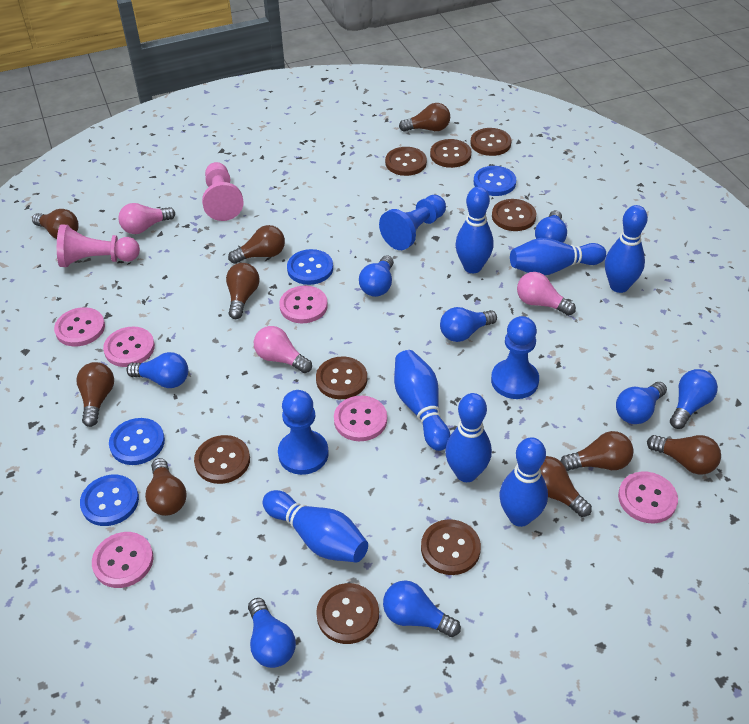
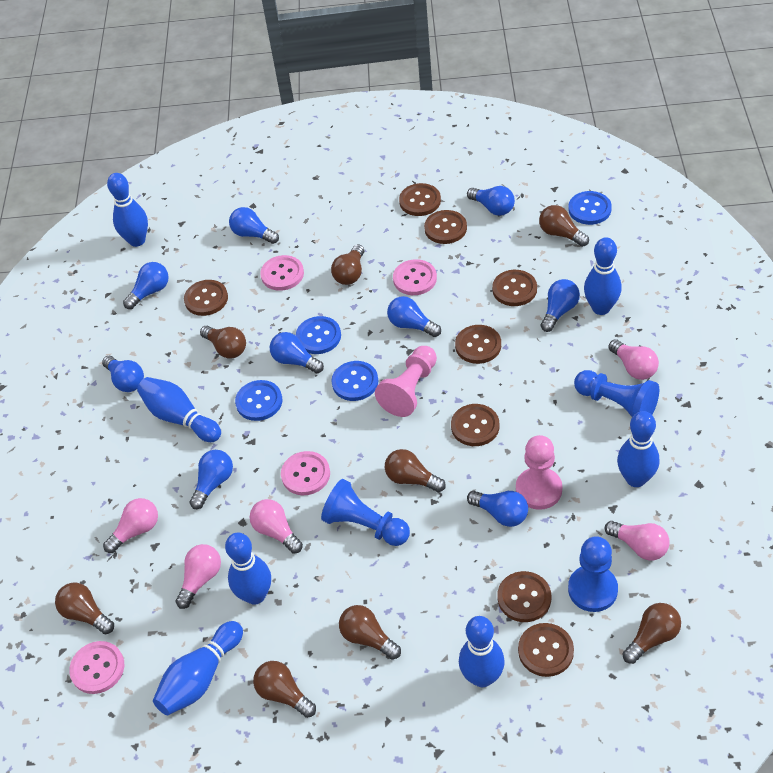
blue light bulb: 8 -> 9
brown light bulb: 9 -> 8
pink button: 6 -> 4
pink light bulb: 3 -> 5

